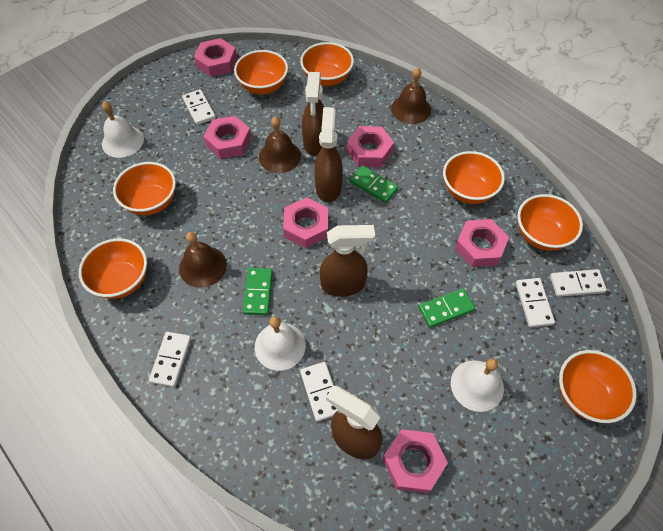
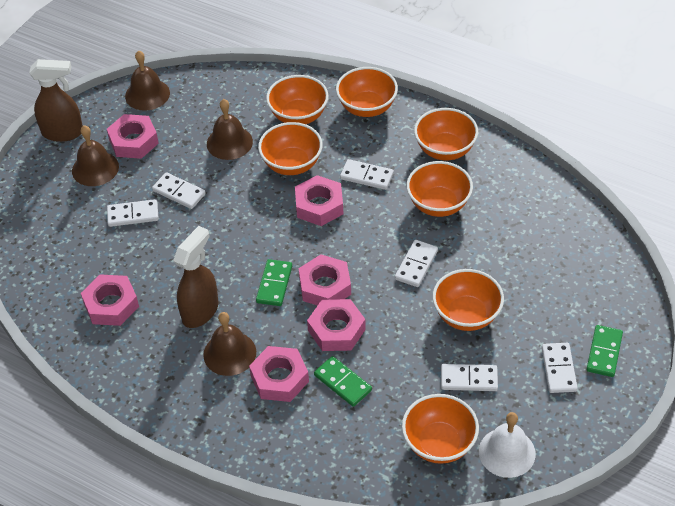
brown bell: 3 -> 4
brown spray bottle: 4 -> 2
white bell: 3 -> 1
white domino: 5 -> 6

